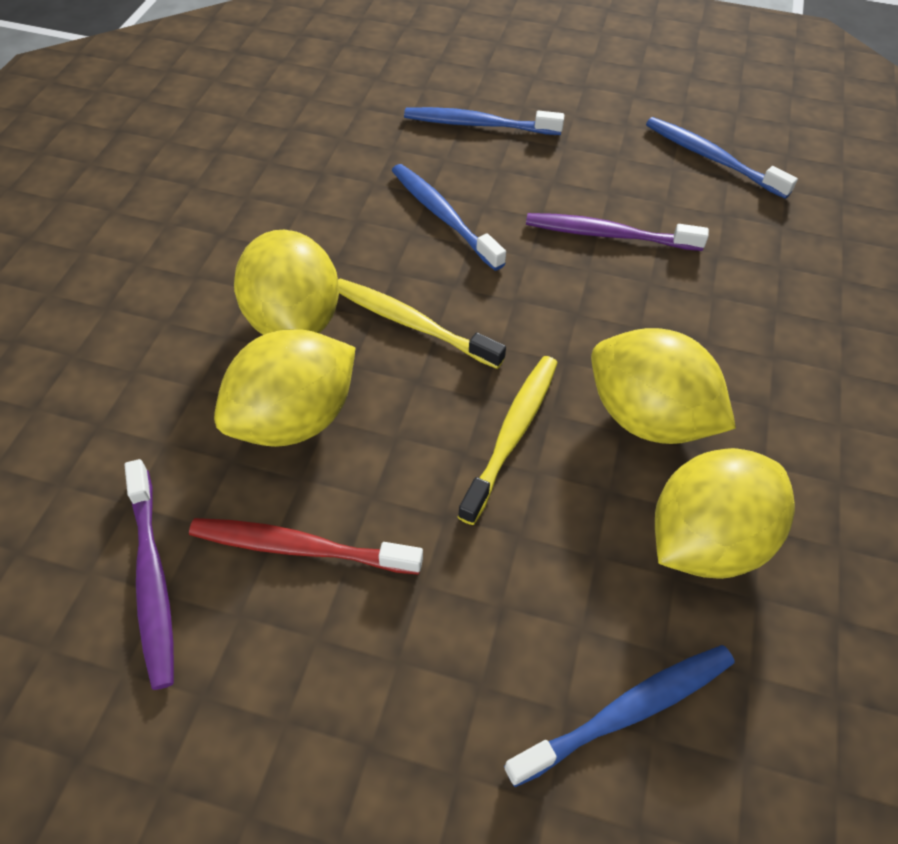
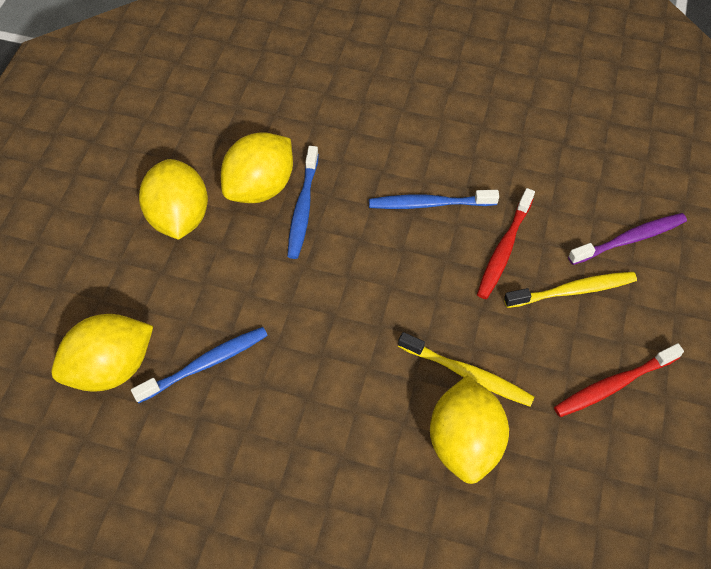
blue toothbrush: 4 -> 3
purple toothbrush: 2 -> 1
red toothbrush: 1 -> 2

